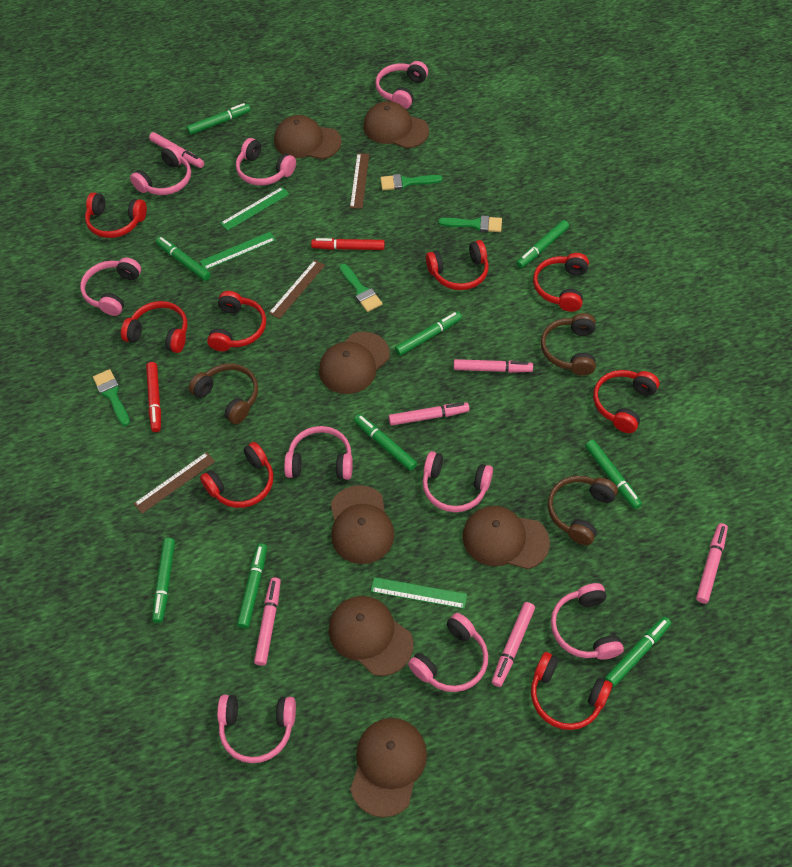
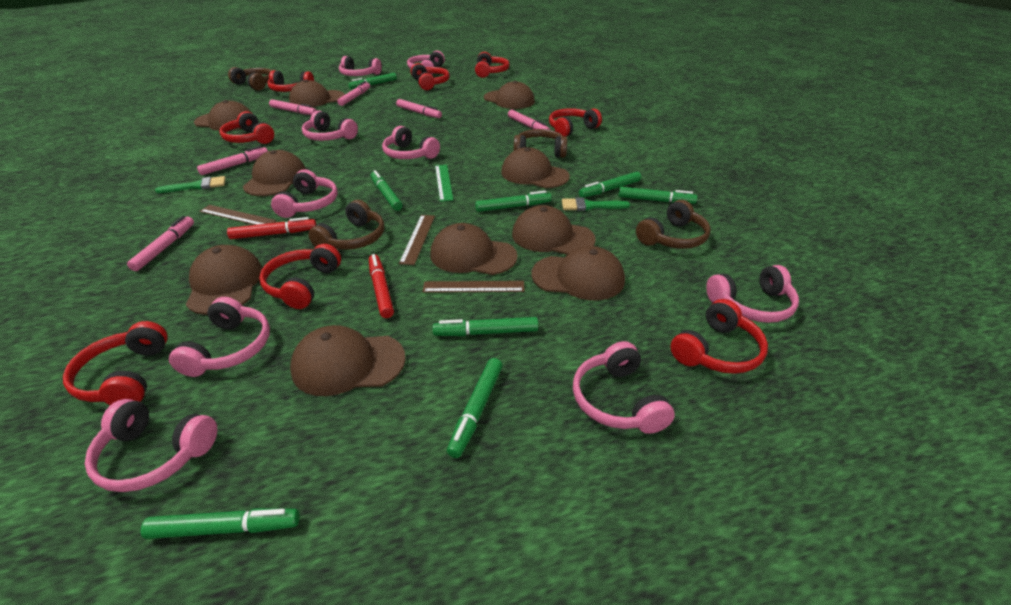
brown cap: 7 -> 10
brown headphones: 3 -> 4
green brush: 4 -> 2
green marker: 9 -> 8
green ruler: 3 -> 1

